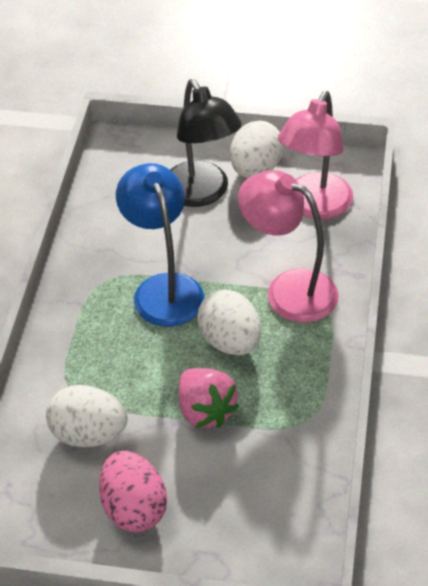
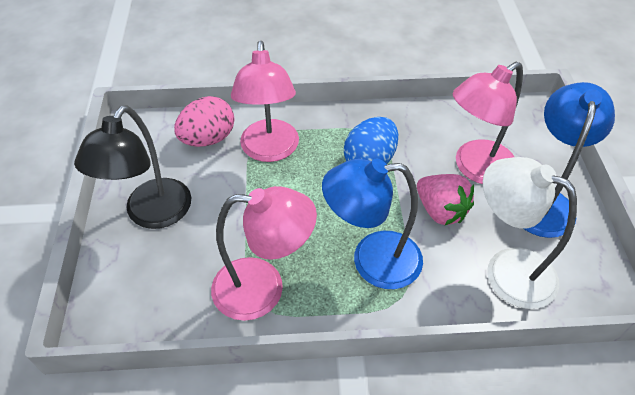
blue egg: 0 -> 1
blue lamp: 1 -> 2
pink lamp: 2 -> 3
white egg: 3 -> 0
white lamp: 0 -> 1

